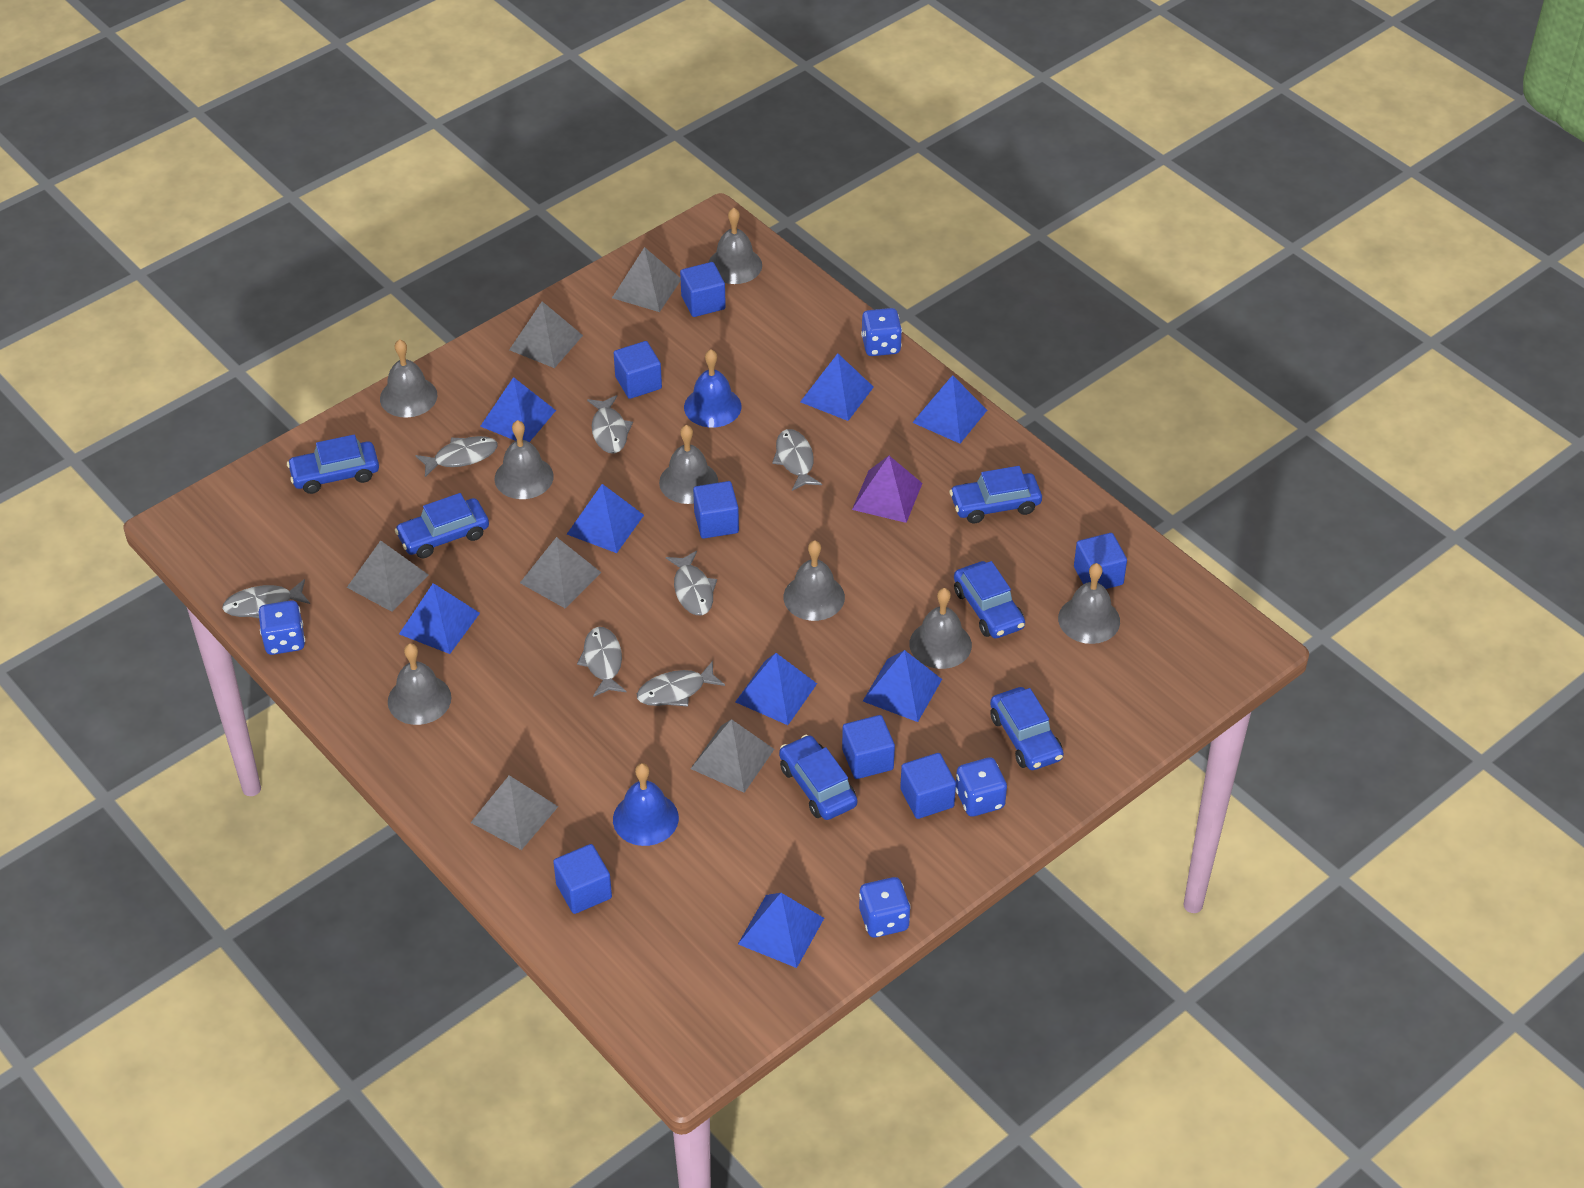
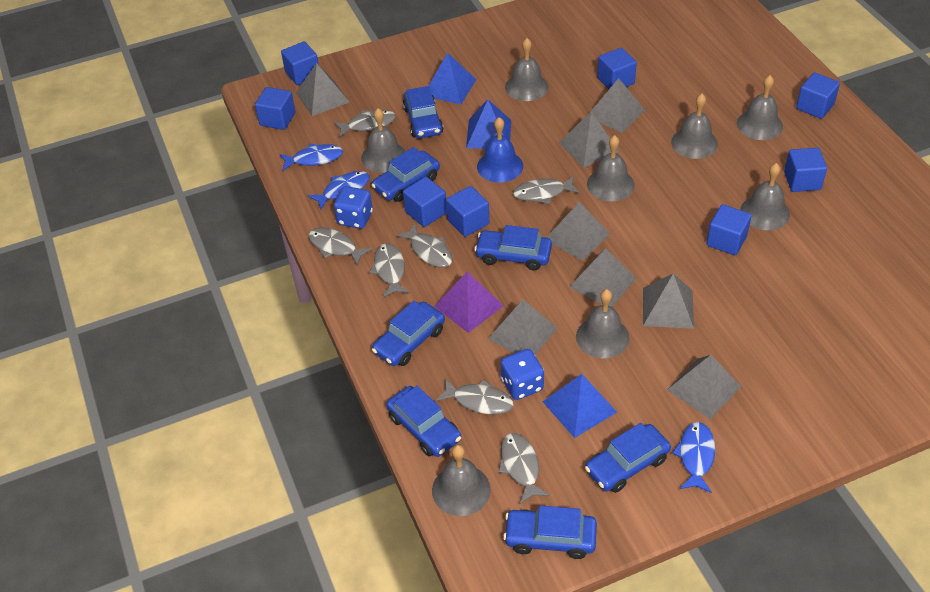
blue bell: 2 -> 1
blue car: 6 -> 7
blue cube: 7 -> 8
blue dice: 4 -> 2
blue fish: 0 -> 3
blue pyramid: 8 -> 3
grey pyramid: 6 -> 8

